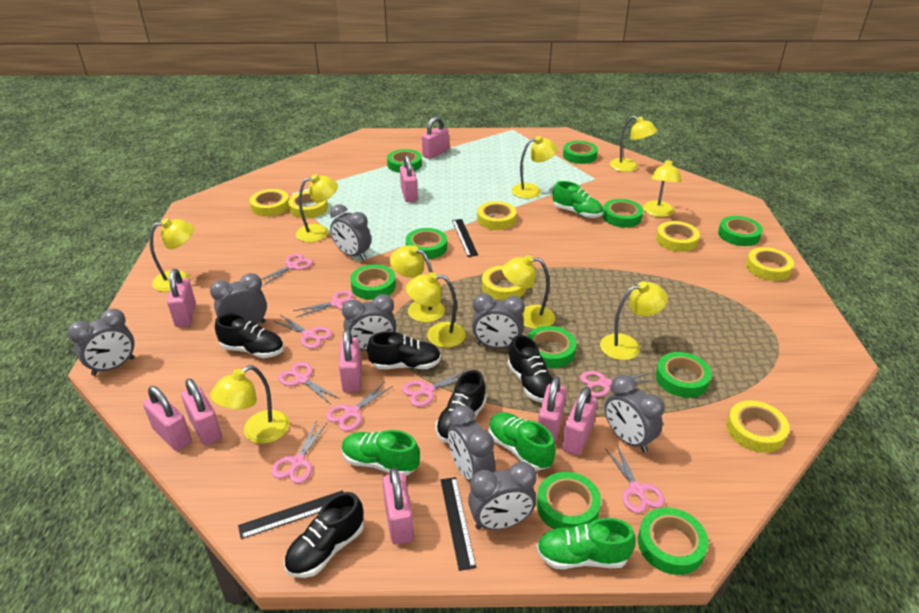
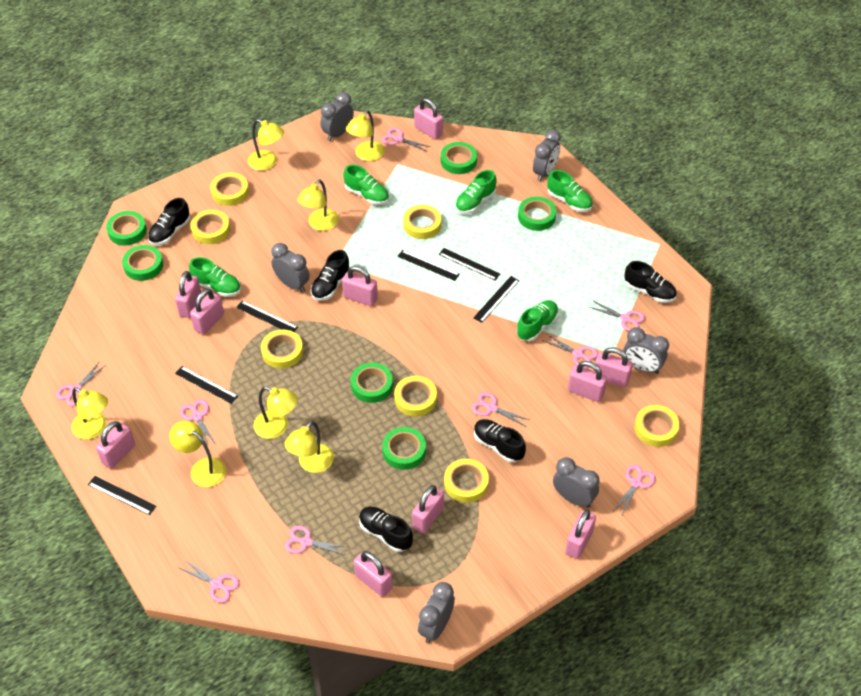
black ruler: 3 -> 6
green shoe: 4 -> 5
green tape: 10 -> 6
grey clock: 8 -> 6
pink padlock: 9 -> 10
yellow lamp: 10 -> 7

